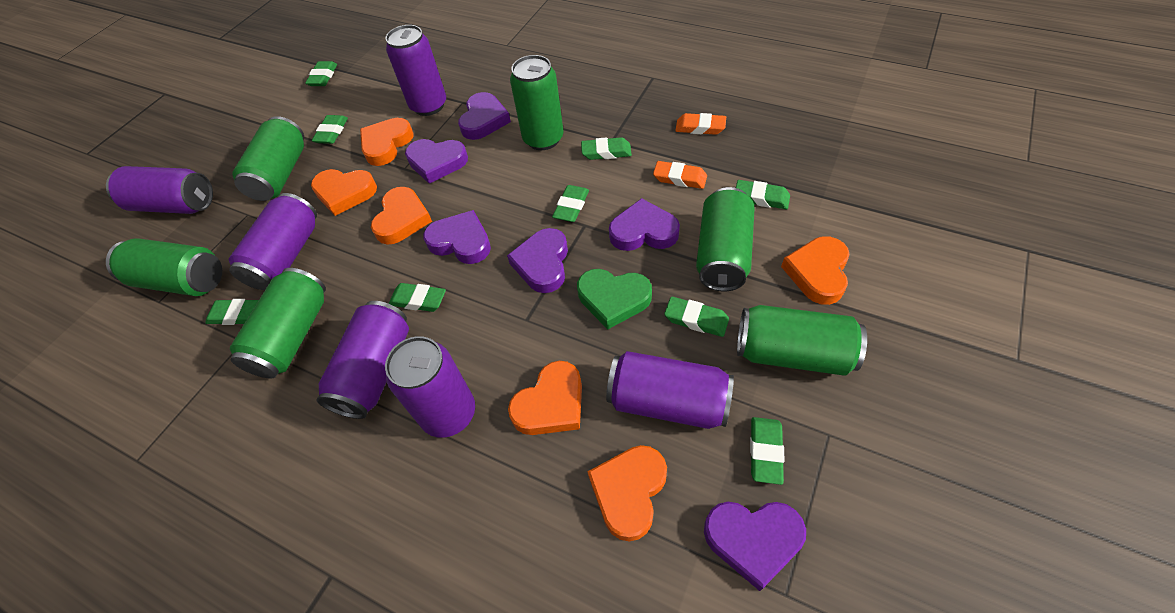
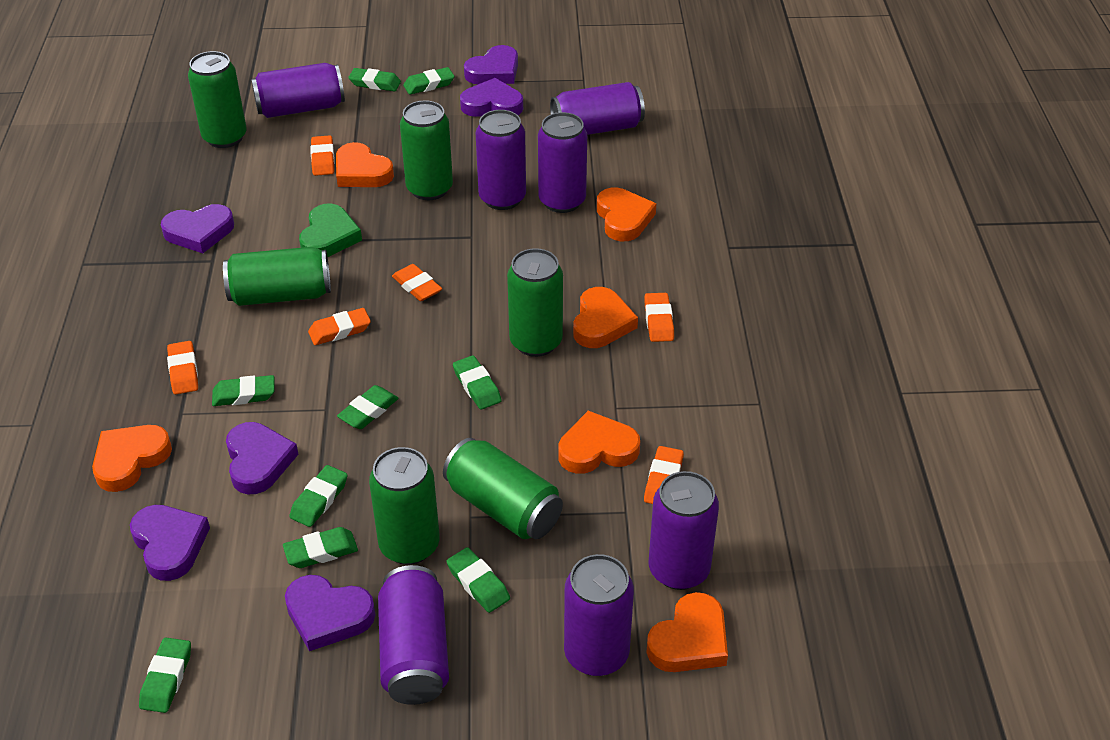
orange eraser: 2 -> 6
purple can: 6 -> 7

